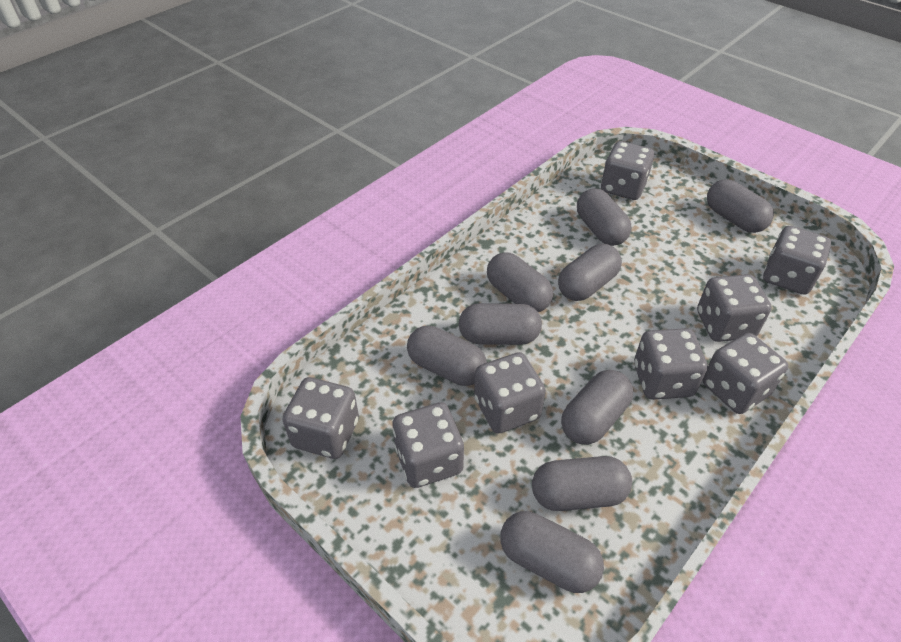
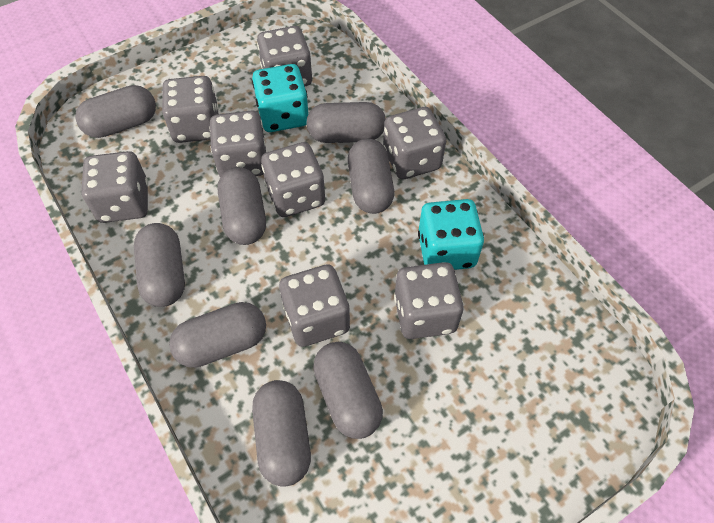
grey capsule: 9 -> 8
turquoise dice: 0 -> 2

